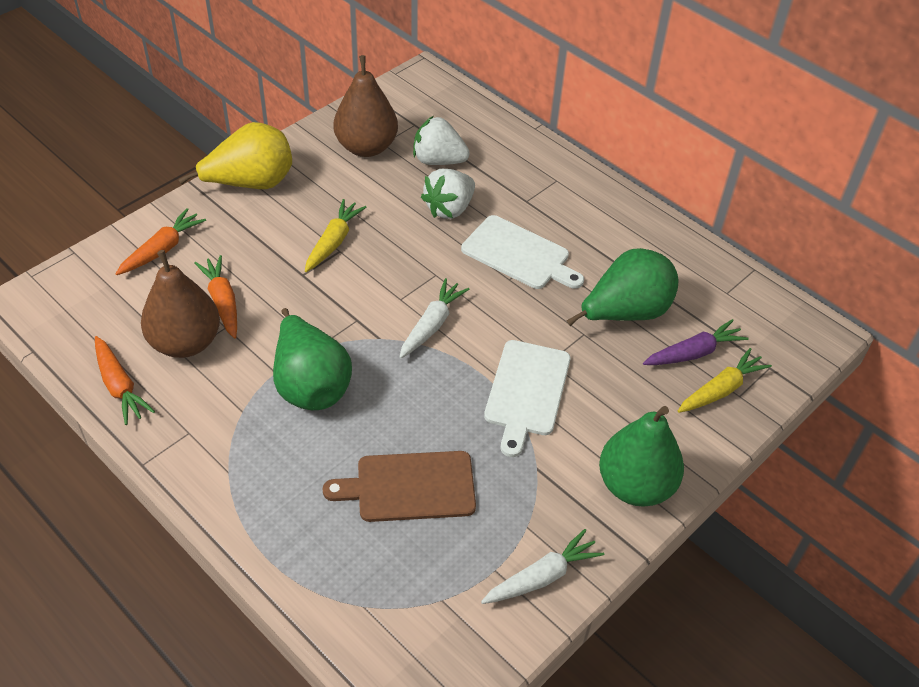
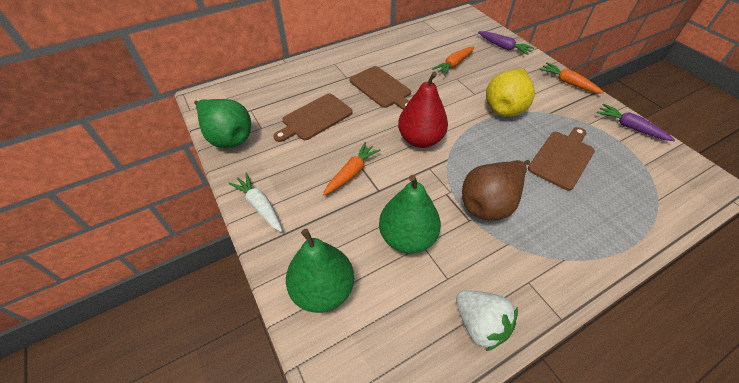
brown cutting board: 1 -> 3
brown pear: 2 -> 1
purple carrot: 1 -> 2
red pear: 0 -> 1
white carrot: 2 -> 1
white cutting board: 2 -> 0
white strawberry: 2 -> 1
yellow carrot: 2 -> 0

